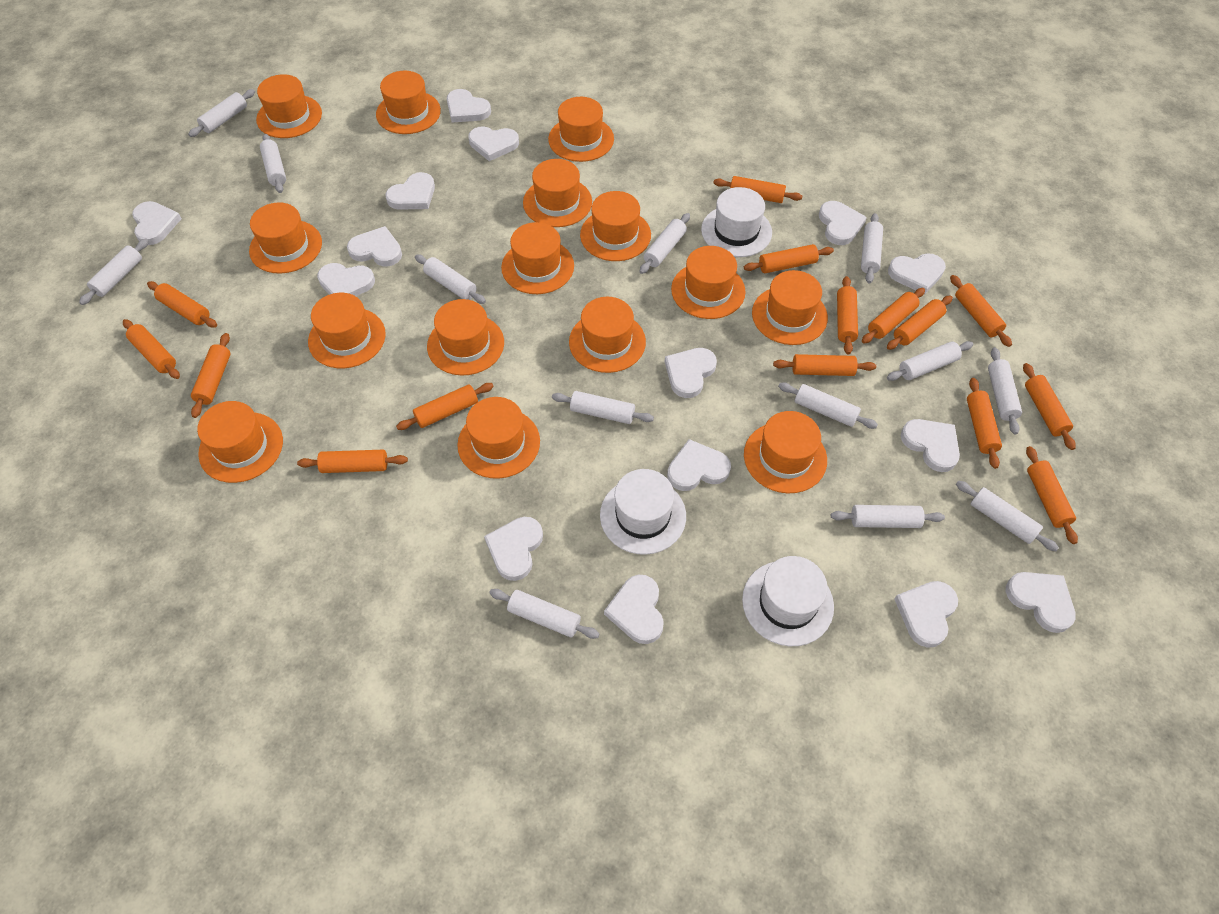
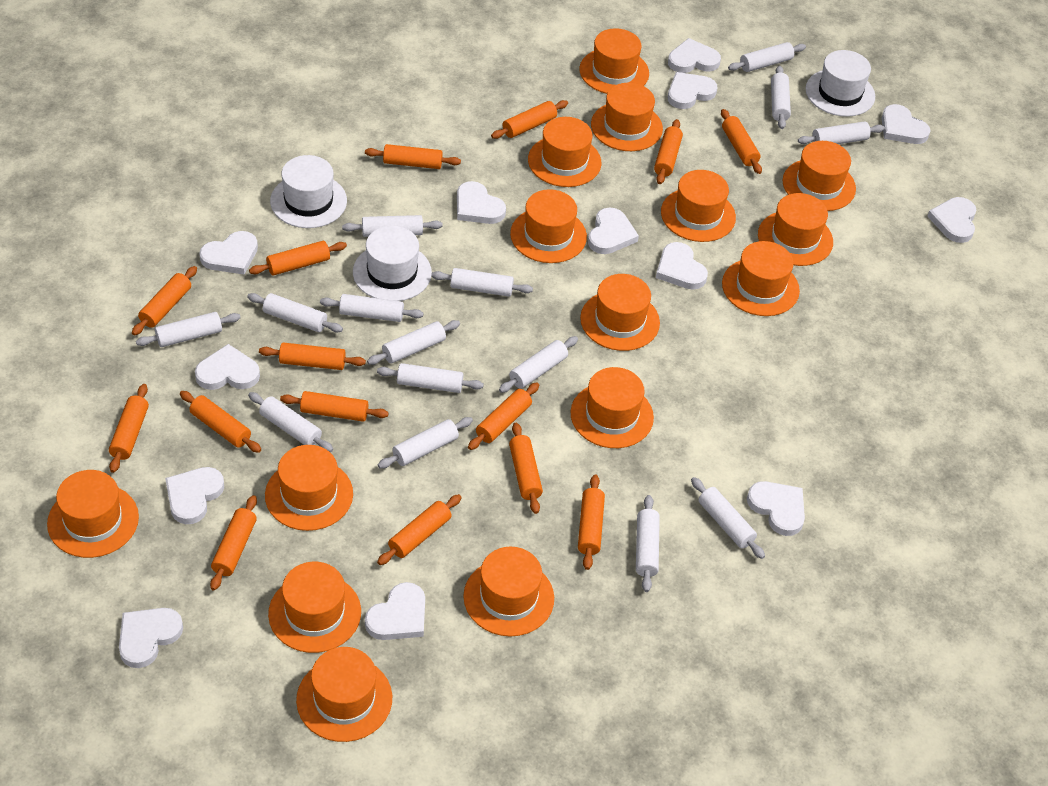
white heart: 15 -> 13
white rolling pin: 13 -> 15

